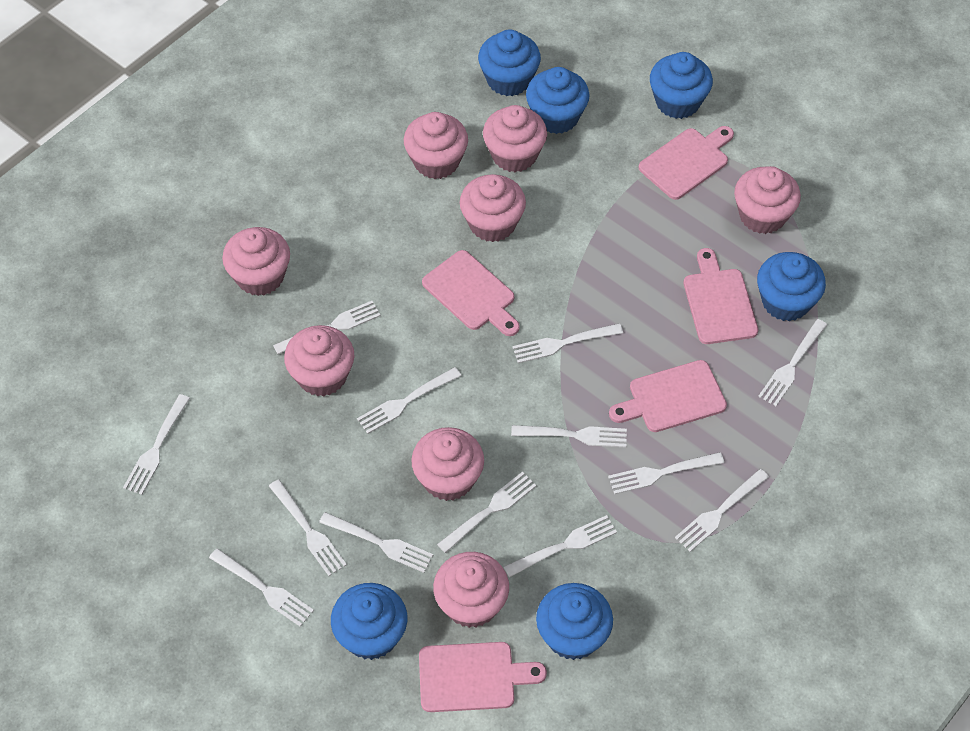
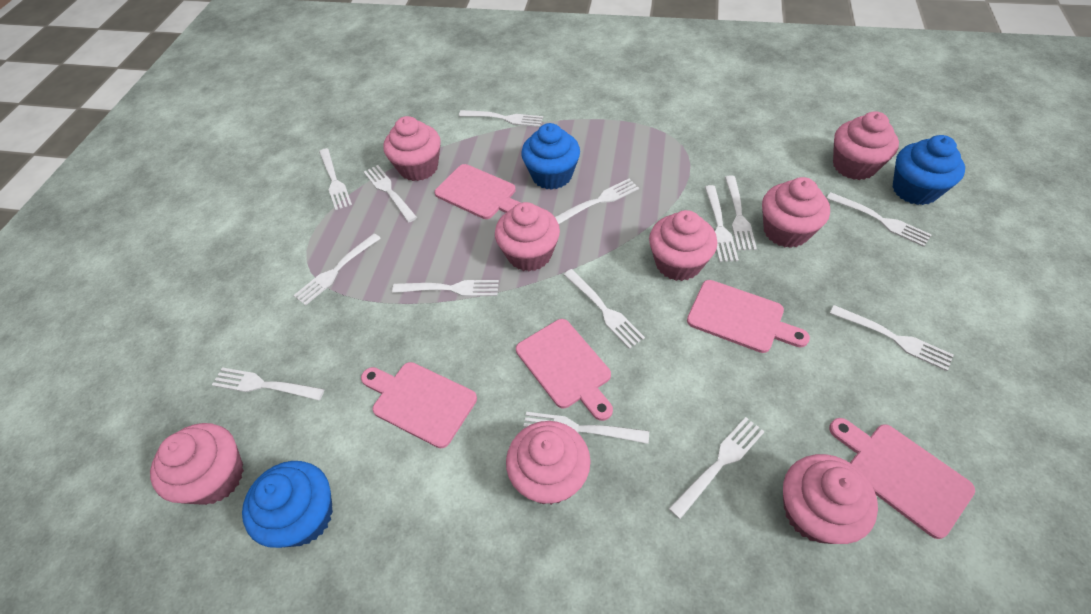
blue cupcake: 6 -> 3
white fork: 13 -> 14

